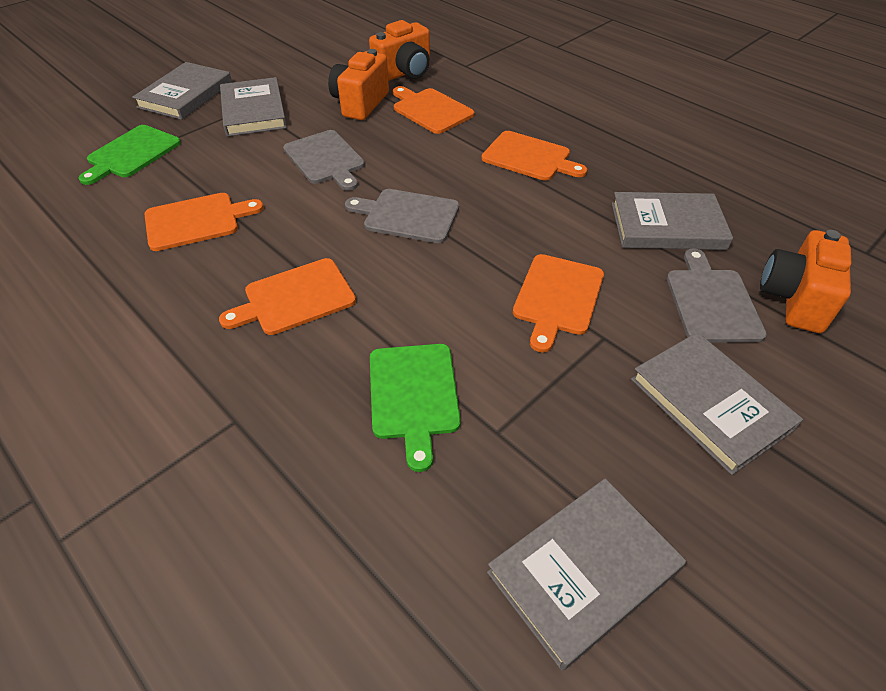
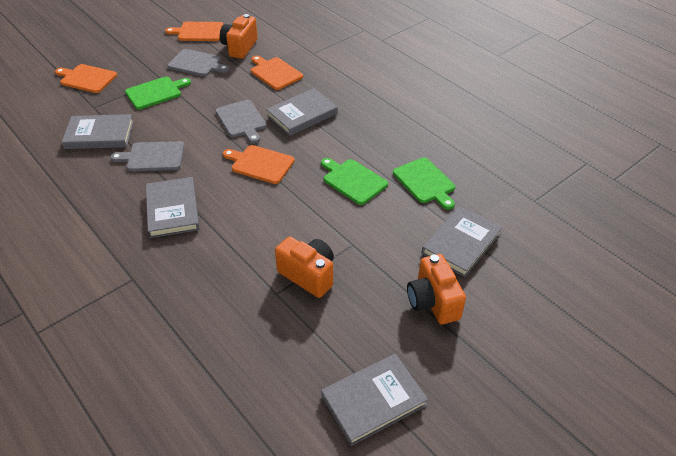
green cutting board: 2 -> 3
orange cutting board: 5 -> 4

